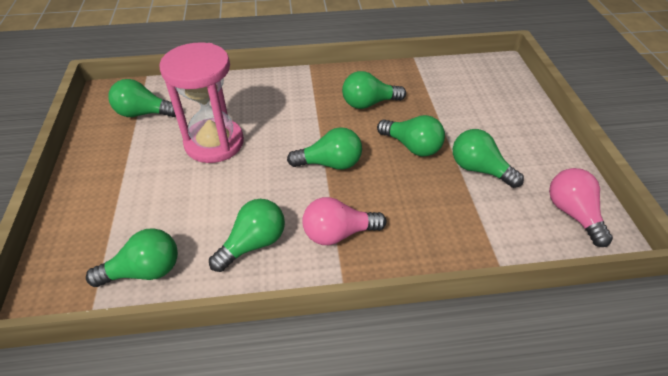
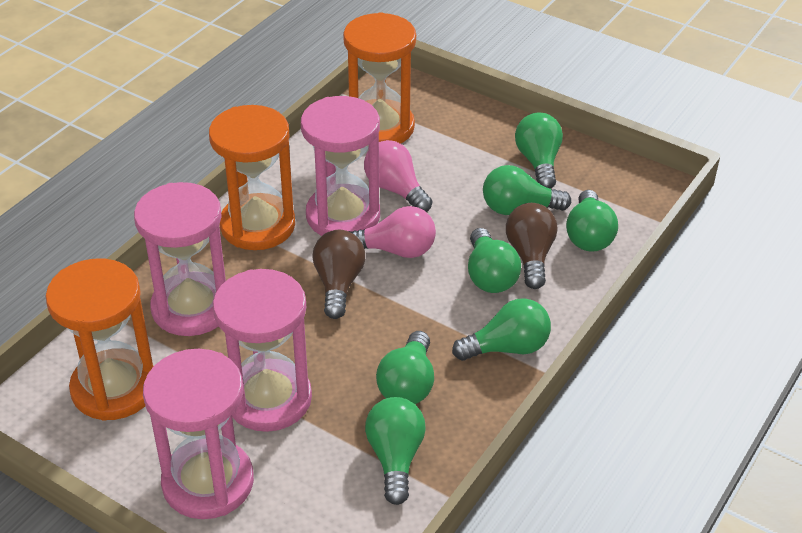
brown light bulb: 0 -> 2
orange hourglass: 0 -> 3
pink hourglass: 1 -> 4

